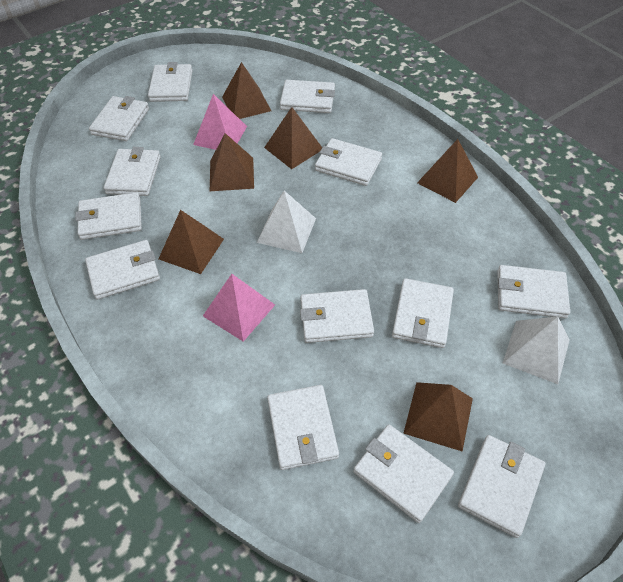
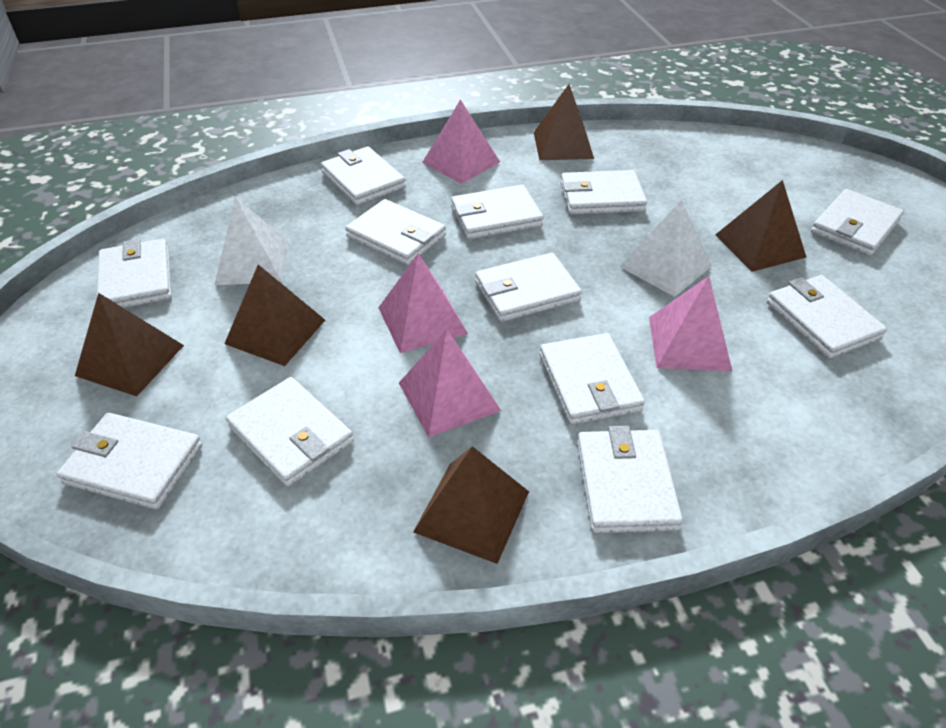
brown pyramid: 6 -> 5
pink pyramid: 2 -> 4
white wallet: 13 -> 12

